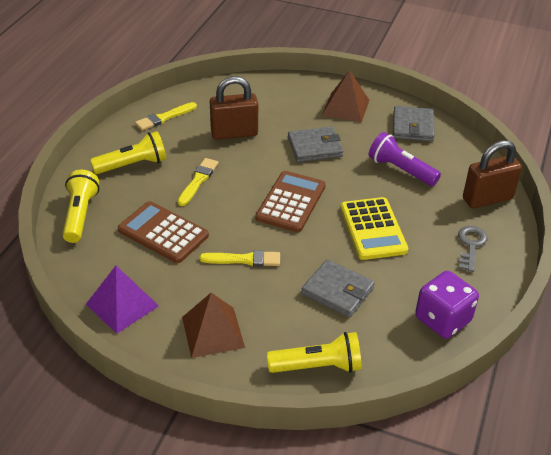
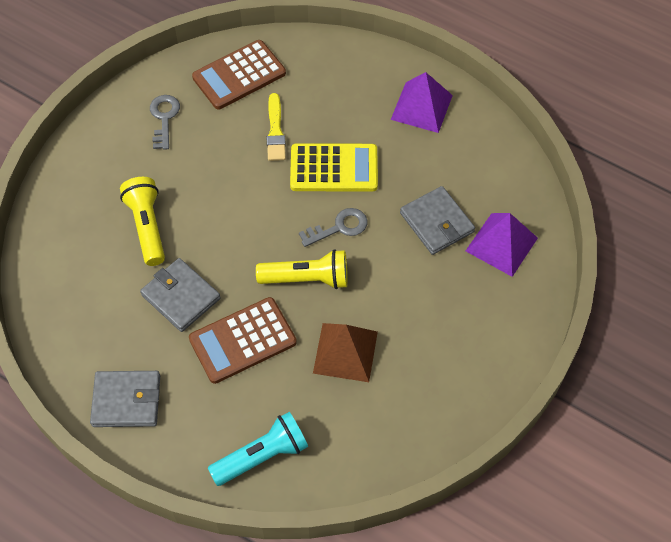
brown padlock: 2 -> 0
brown pyramid: 2 -> 1
grey key: 1 -> 2
purple dice: 1 -> 0
purple flashlight: 1 -> 0
purple pyramid: 1 -> 2
turquoise flashlight: 0 -> 1
yellow brush: 3 -> 1
yellow flashlight: 3 -> 2

